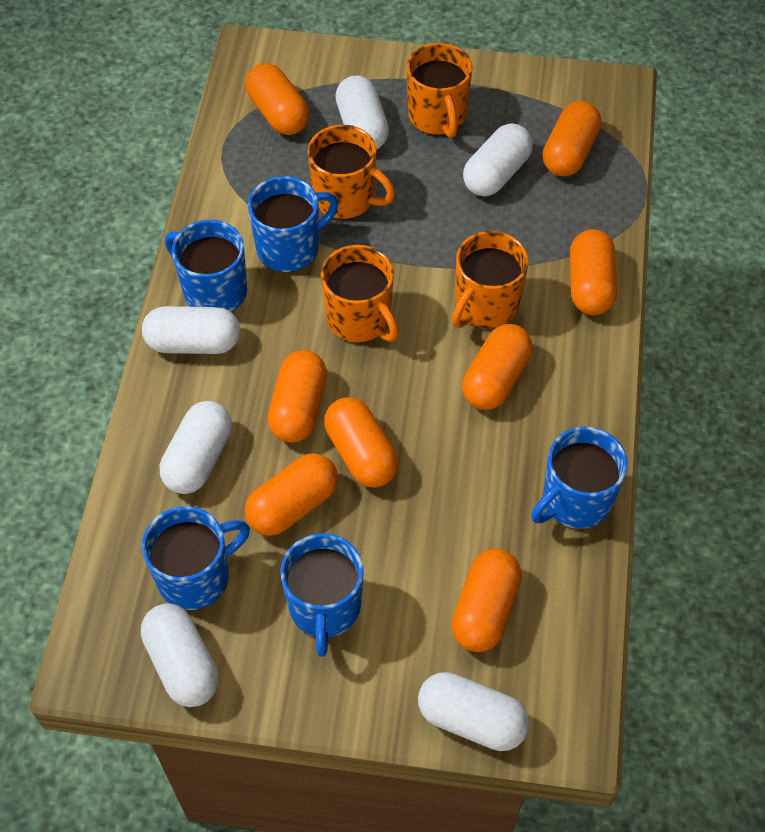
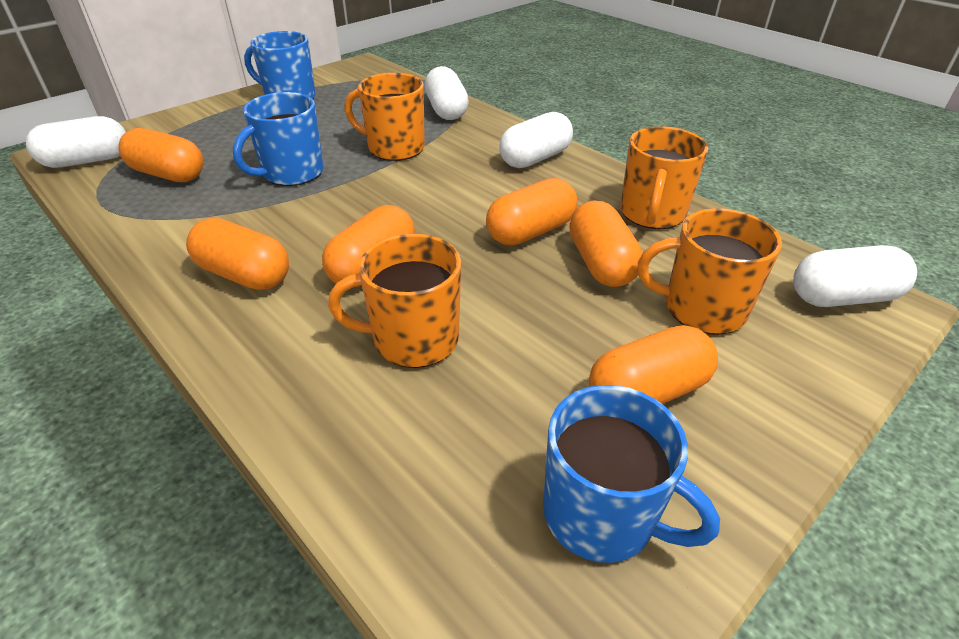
blue mug: 5 -> 3
orange capsule: 8 -> 6
white capsule: 6 -> 4

